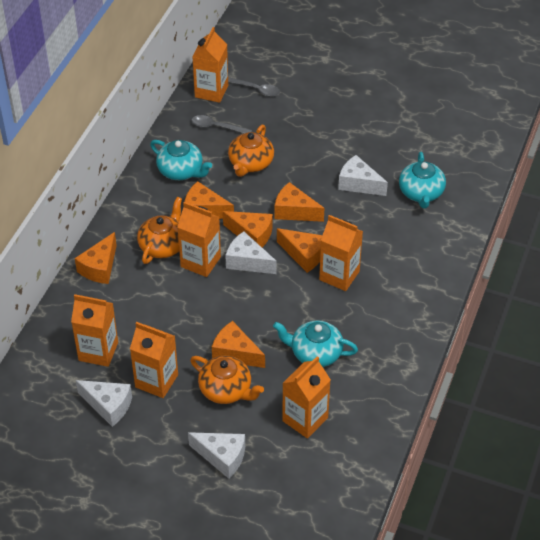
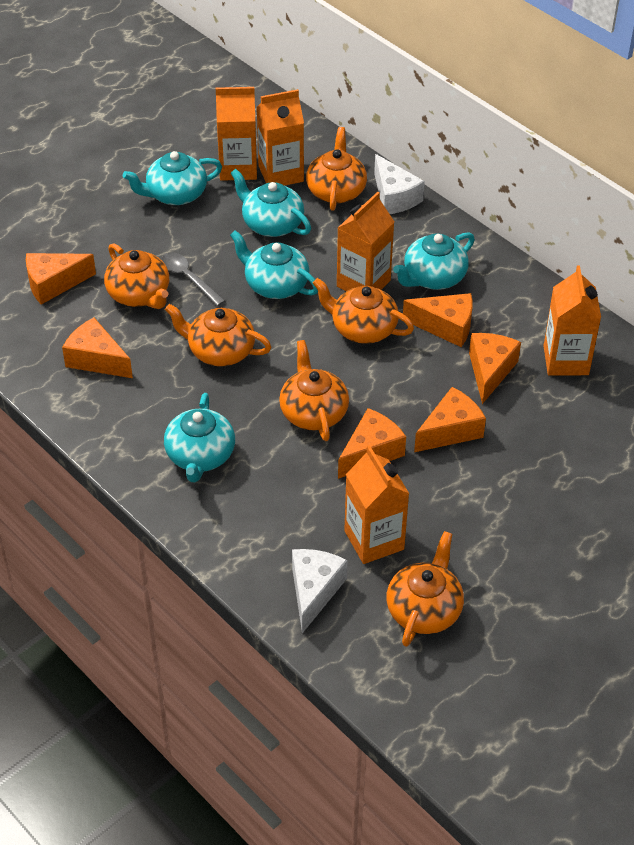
grey spoon: 2 -> 1
orange carton: 6 -> 5
orange teapot: 3 -> 6
turquoise teapot: 3 -> 5
white cheese: 4 -> 2

